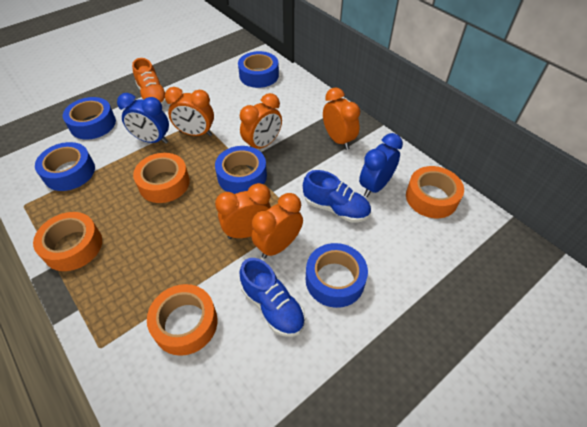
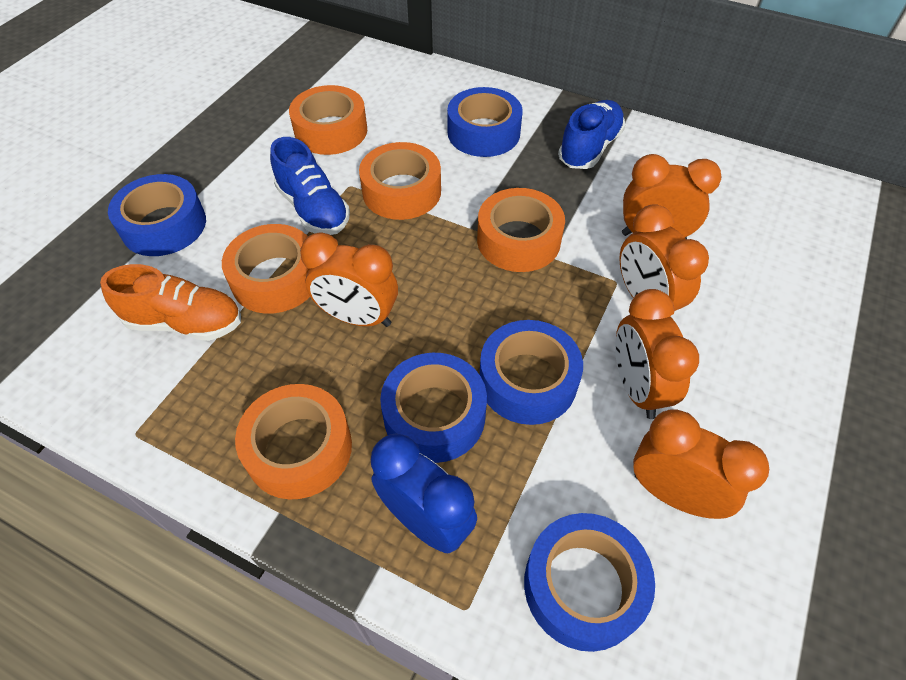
blue clock: 2 -> 1
orange tape: 4 -> 5

